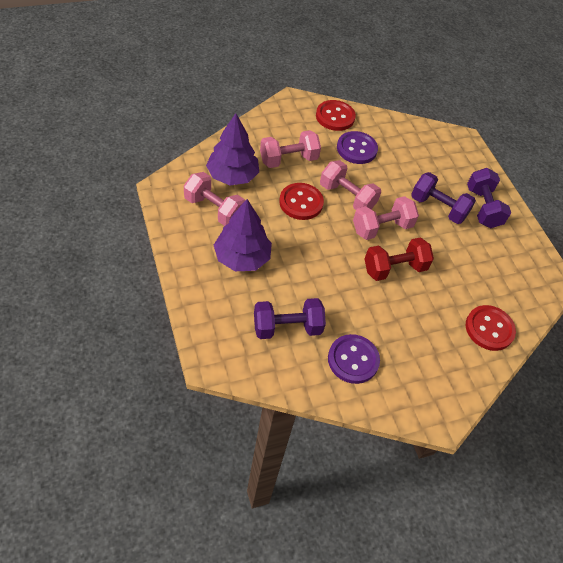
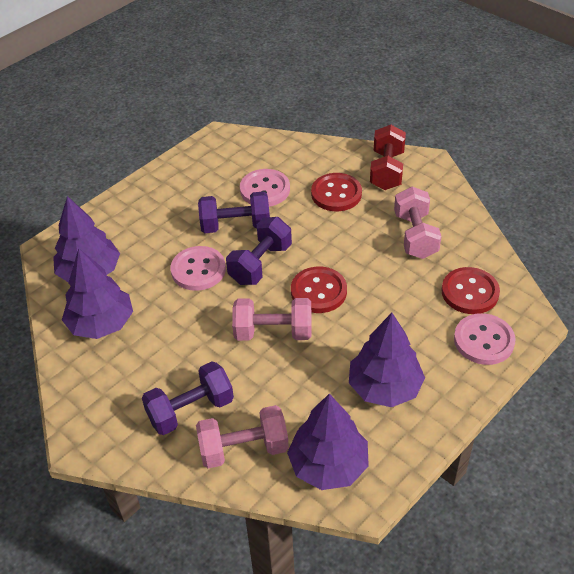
pink button: 0 -> 3
pink dumbbell: 4 -> 3
purple button: 2 -> 0
purple tree: 2 -> 4

